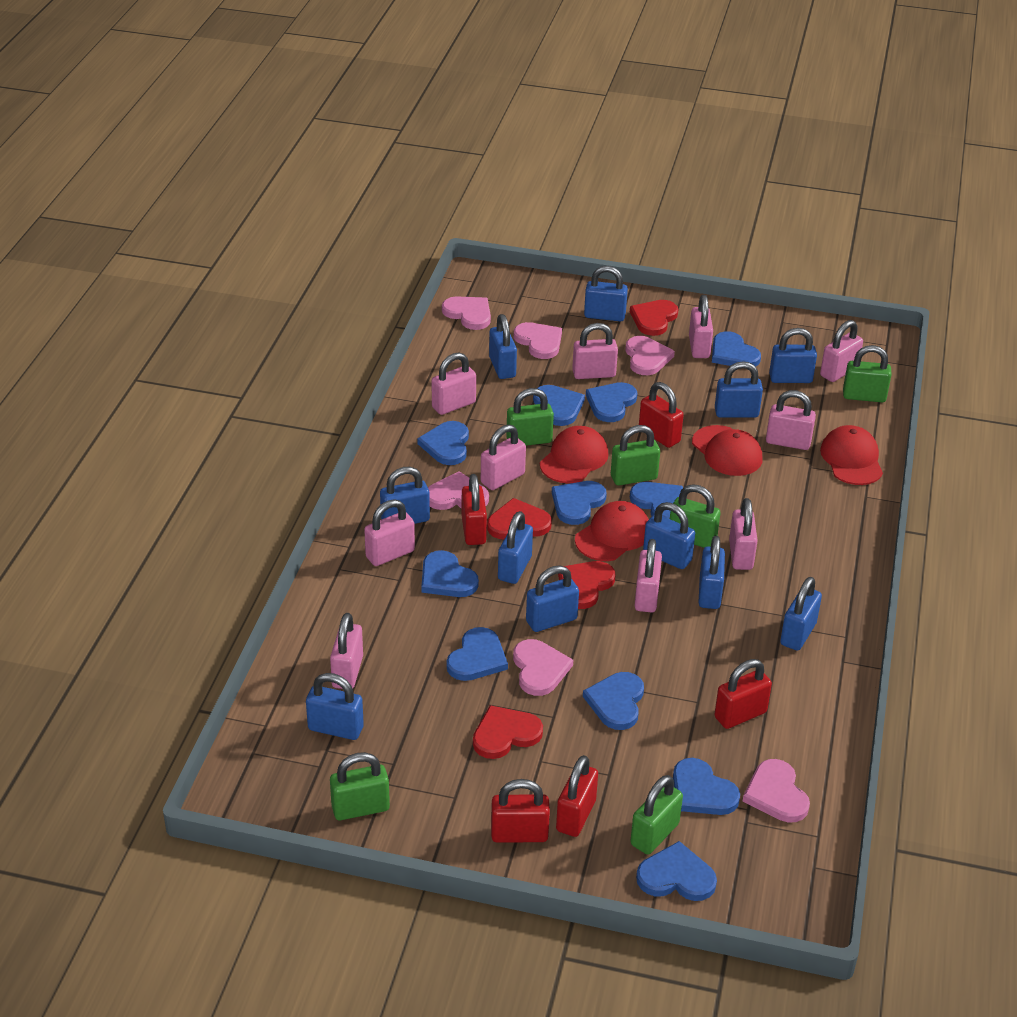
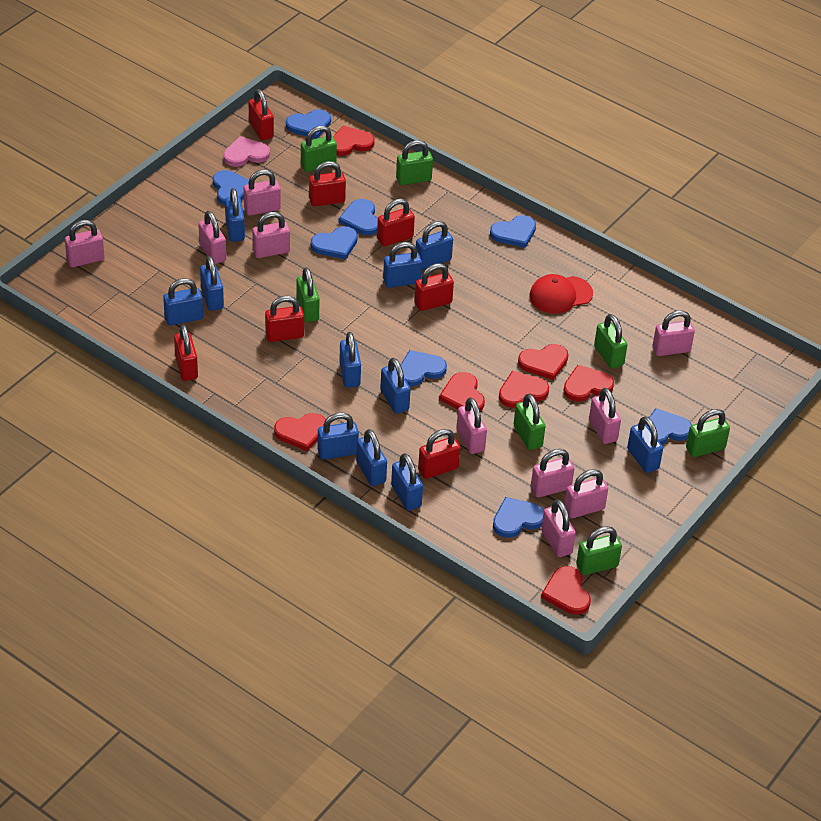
blue heart: 11 -> 8
green padlock: 6 -> 7
pink heart: 6 -> 1
red cap: 4 -> 1
red heart: 4 -> 7
red padlock: 5 -> 7

